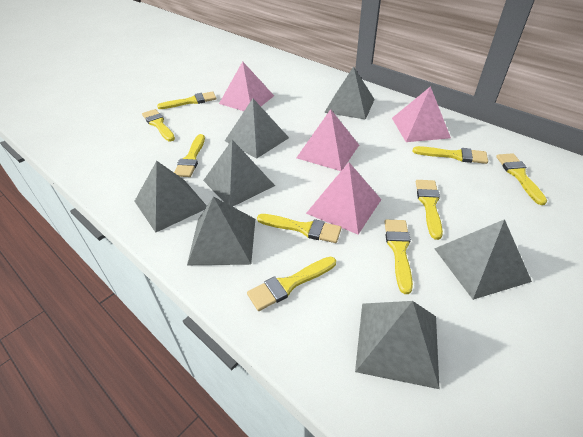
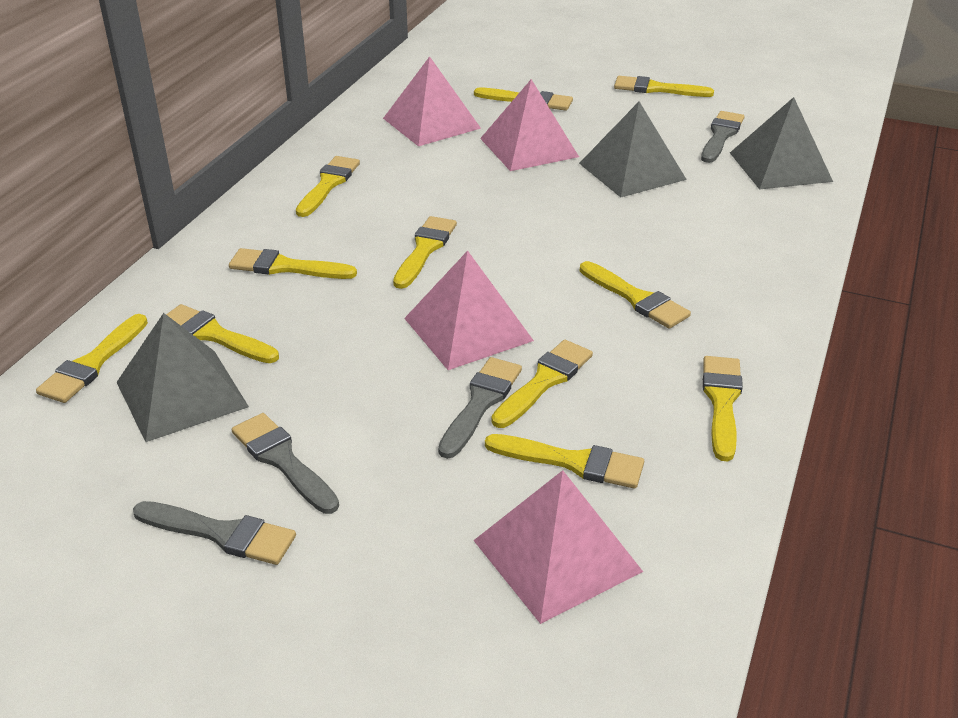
grey brush: 0 -> 4
grey pyramid: 7 -> 3
yellow brush: 9 -> 11

